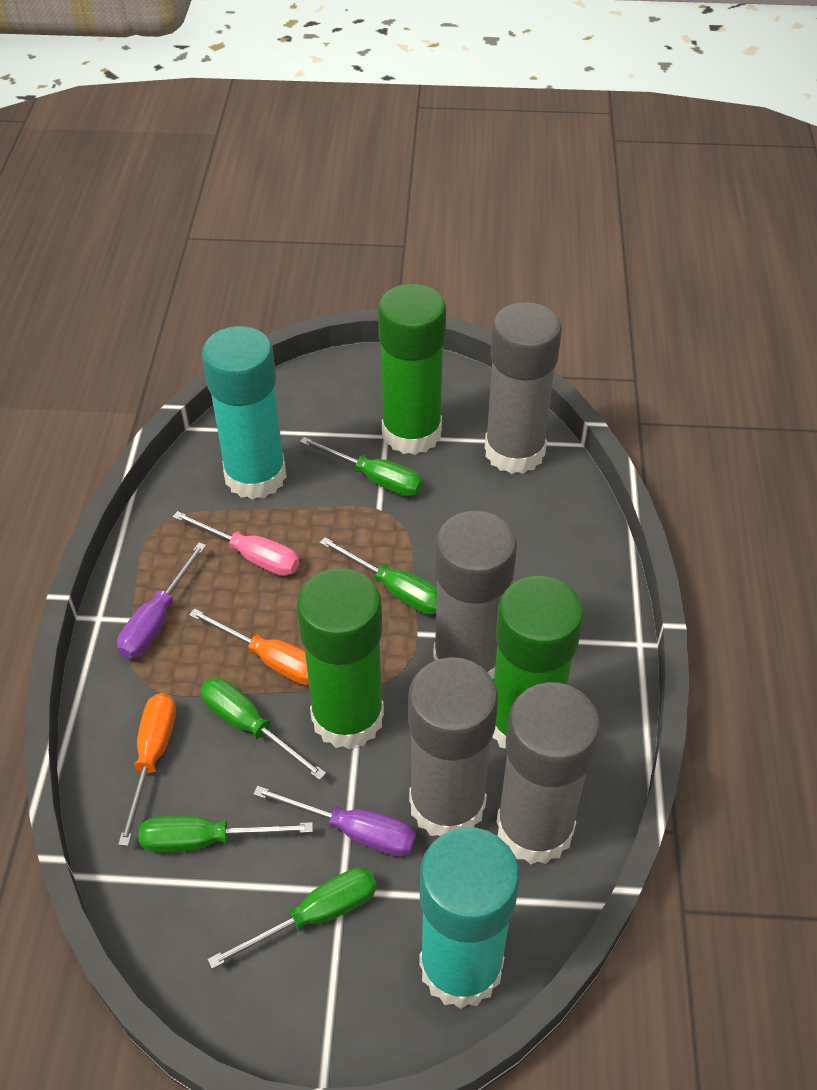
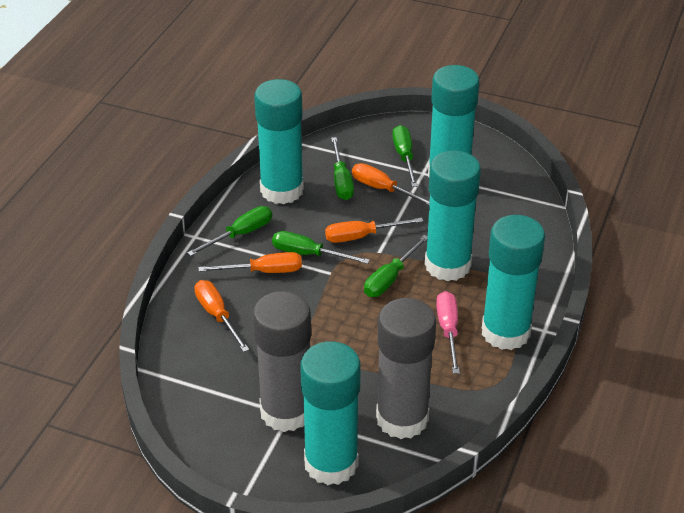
green glue stick: 3 -> 0
grey glue stick: 4 -> 2
orange screwdriver: 2 -> 4
purple screwdriver: 2 -> 0
turquoise glue stick: 2 -> 5

